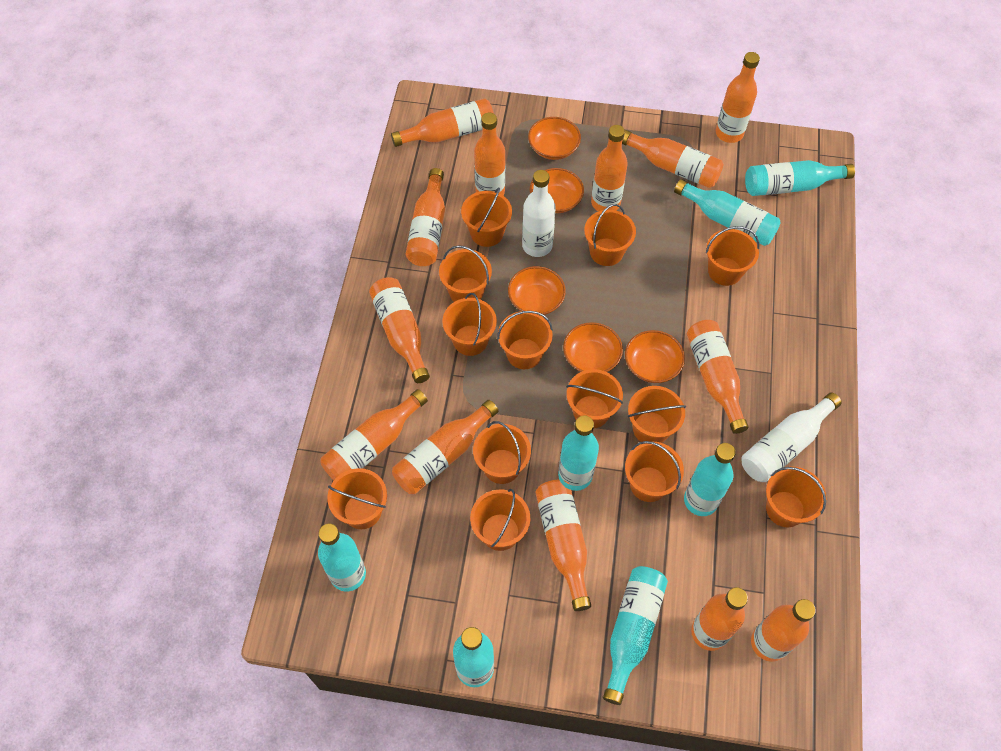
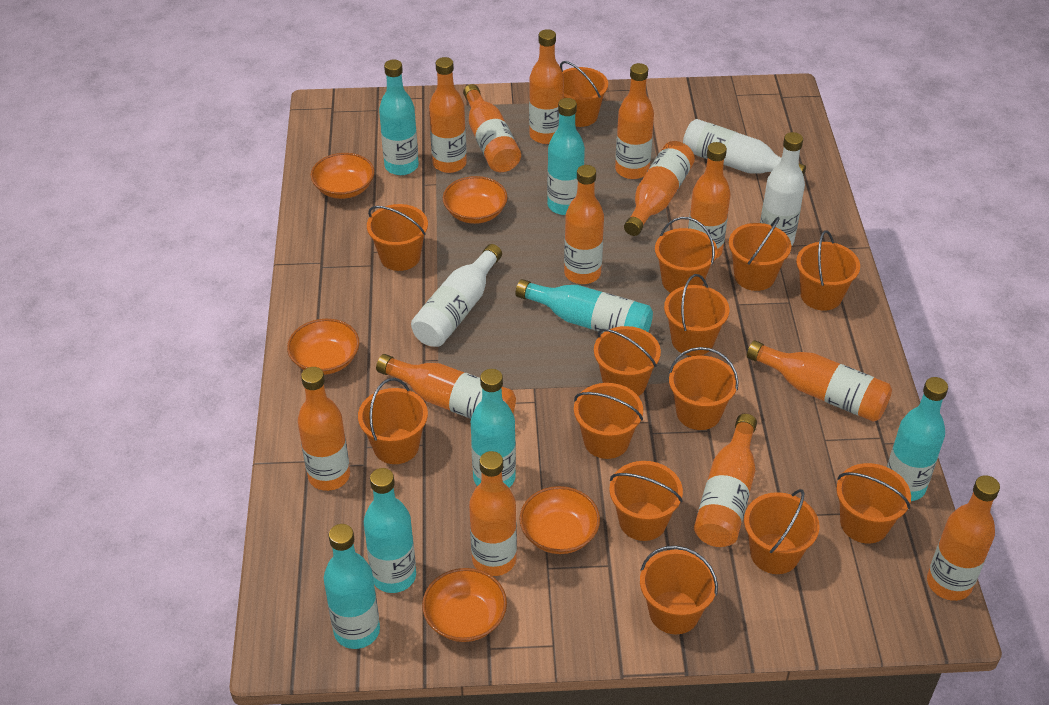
orange bucket: 13 -> 14
white bottle: 2 -> 3

